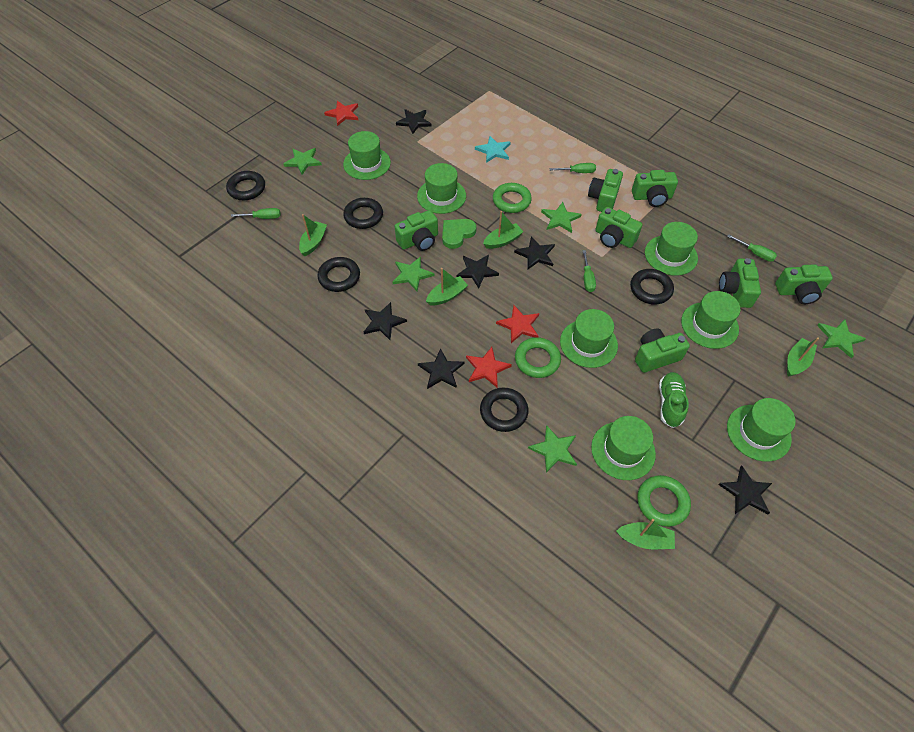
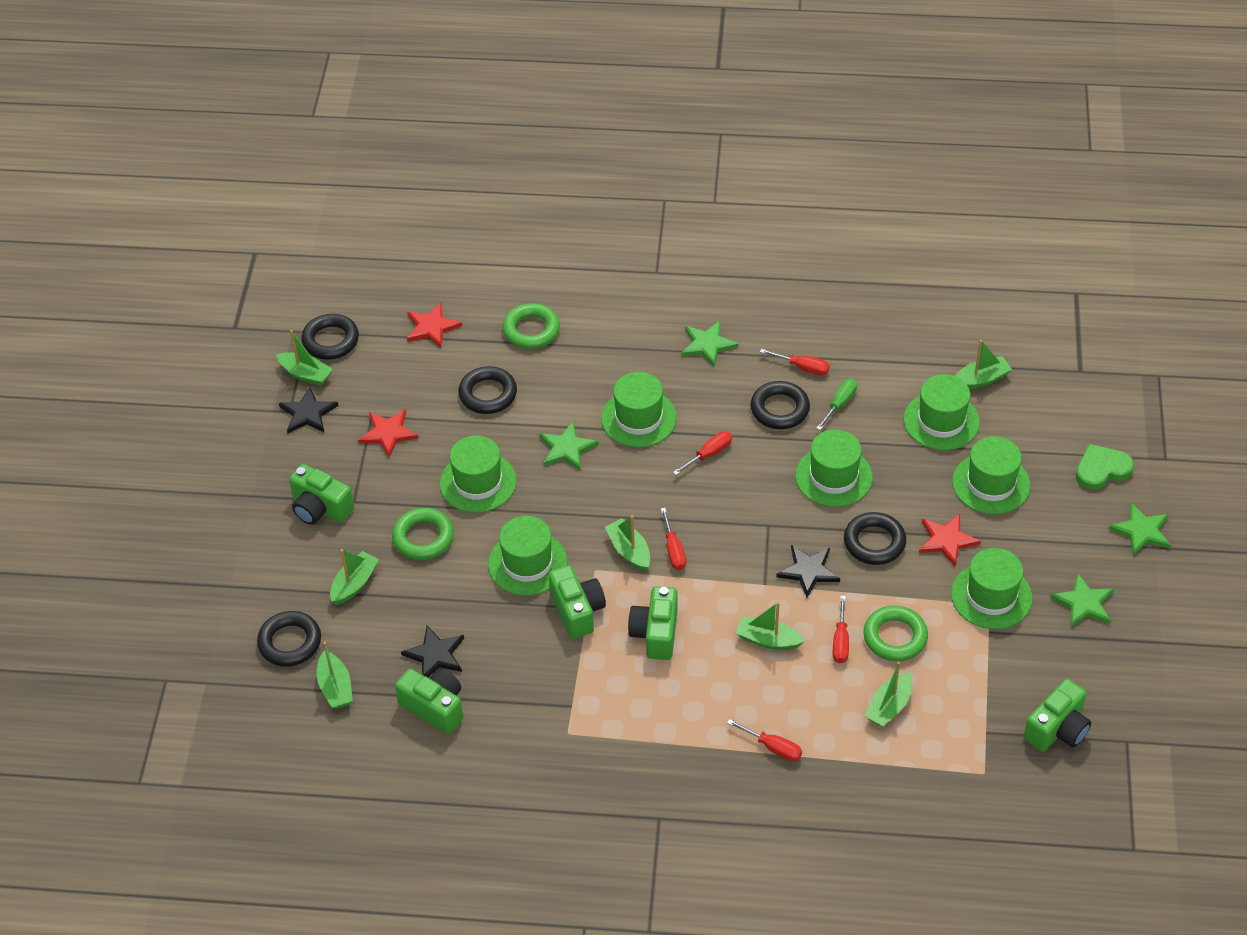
black star: 6 -> 3
green boat: 5 -> 7
green camera: 7 -> 5
green screwdriver: 4 -> 1
green shoe: 1 -> 0
green star: 5 -> 4
red screwdriver: 0 -> 5
turquoise star: 1 -> 0

